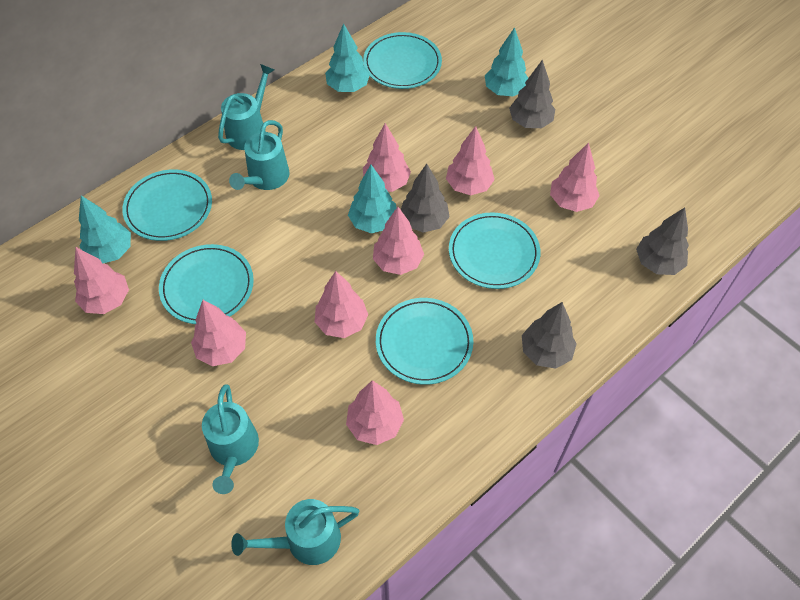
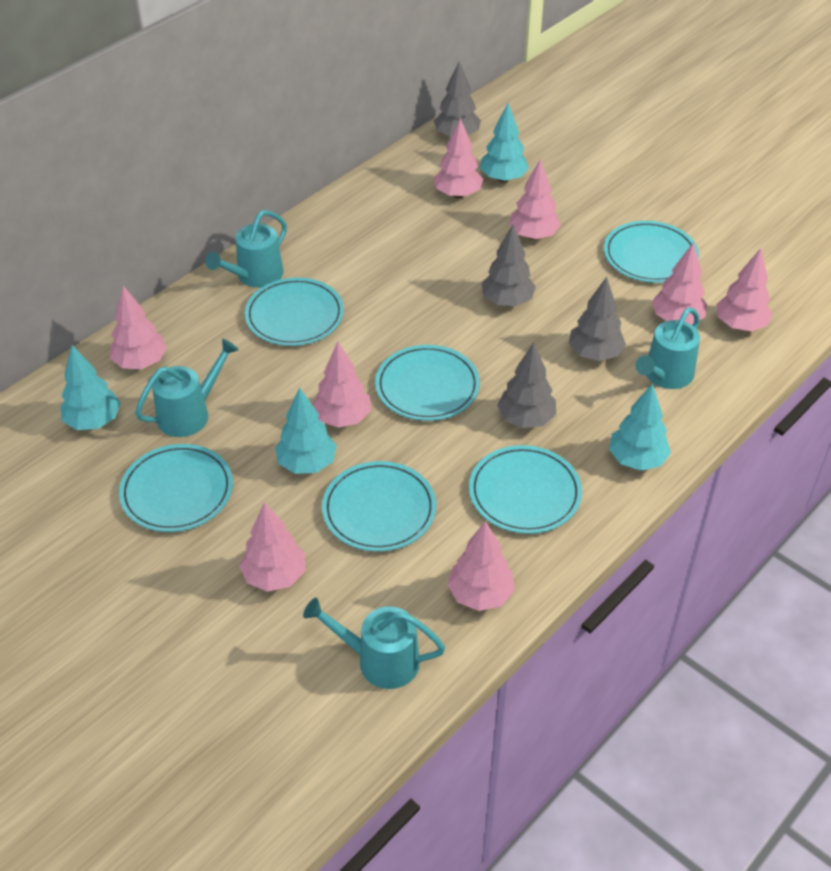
turquoise plate: 5 -> 6

